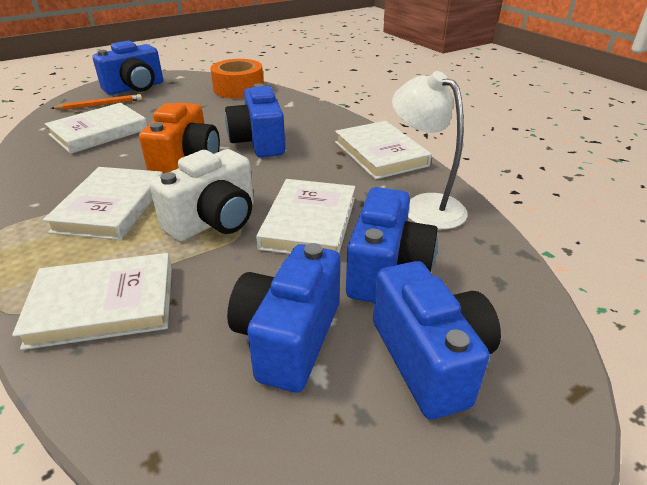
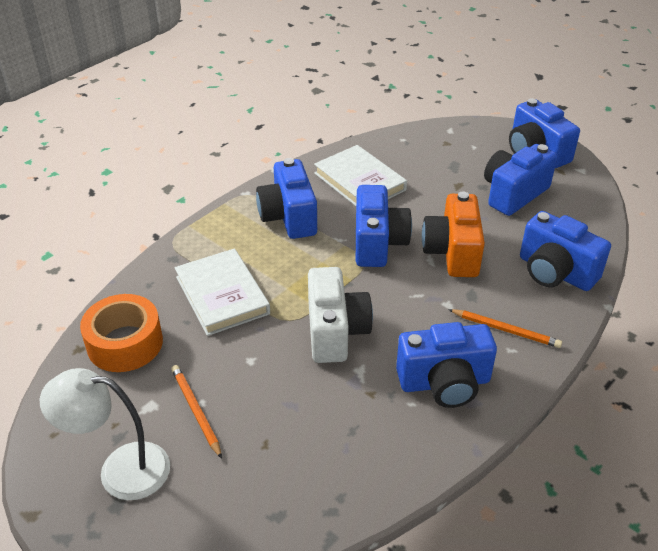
blue camera: 5 -> 6
orange pencil: 1 -> 2
white book: 5 -> 2

